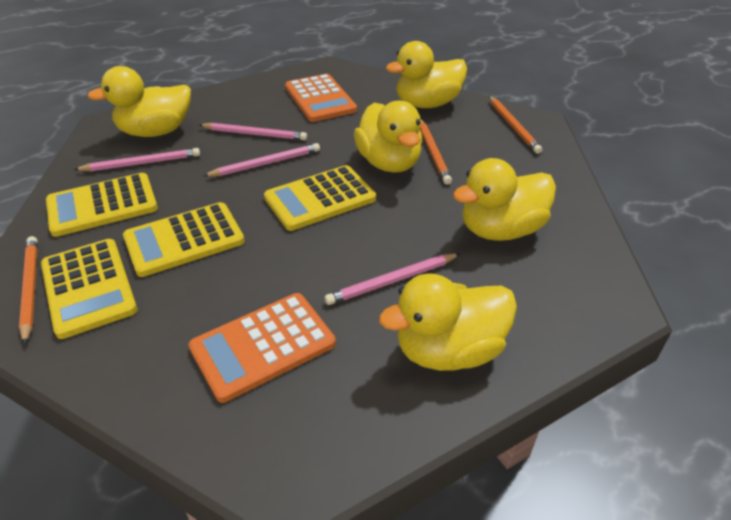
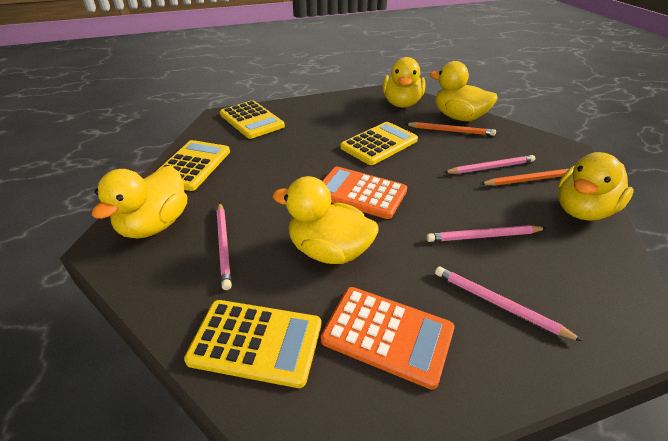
orange pencil: 3 -> 2

